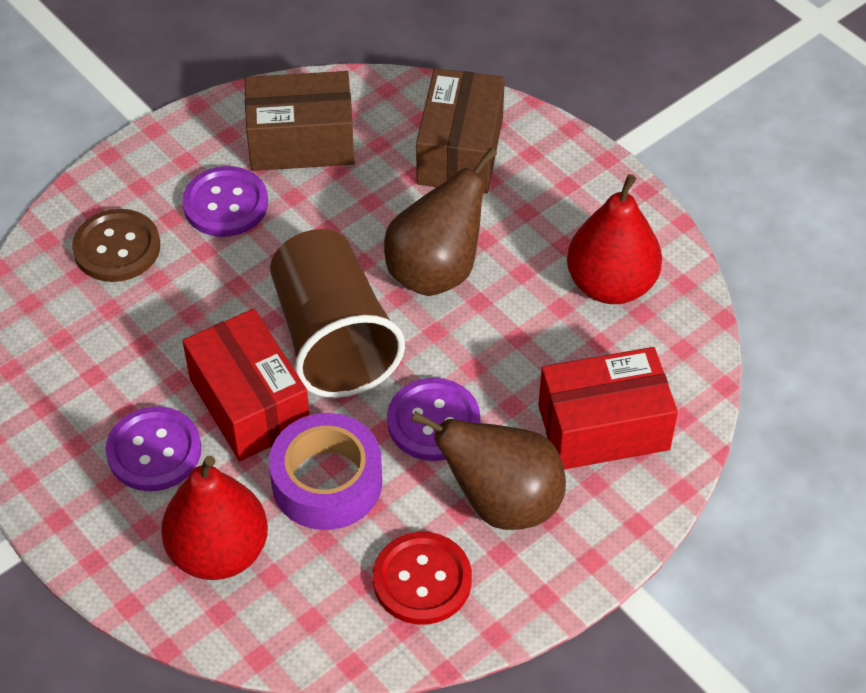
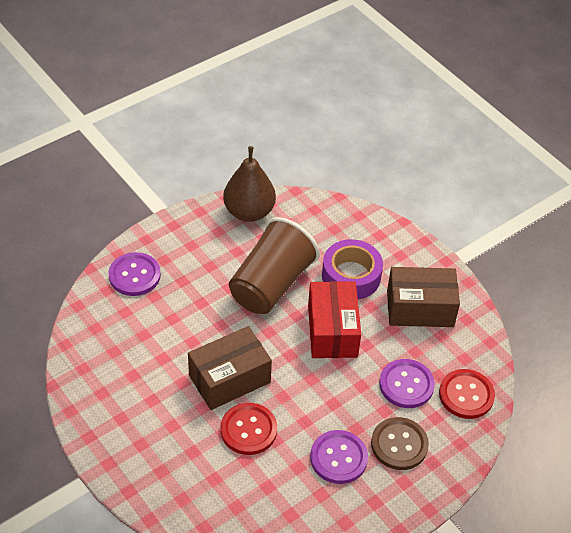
brown pear: 2 -> 1
red box: 2 -> 1
red button: 1 -> 2
red pear: 2 -> 0

